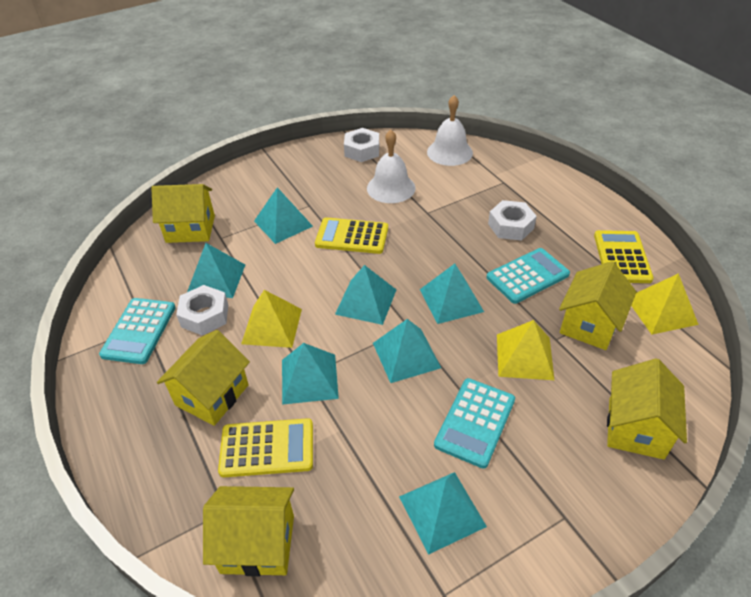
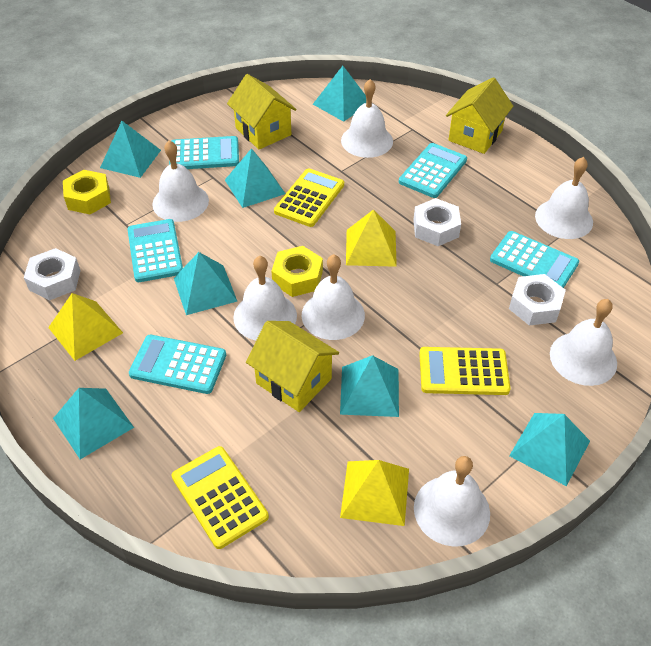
turquoise calculator: 3 -> 5
white bell: 2 -> 7
yellow house: 5 -> 3
yellow nut: 0 -> 2

